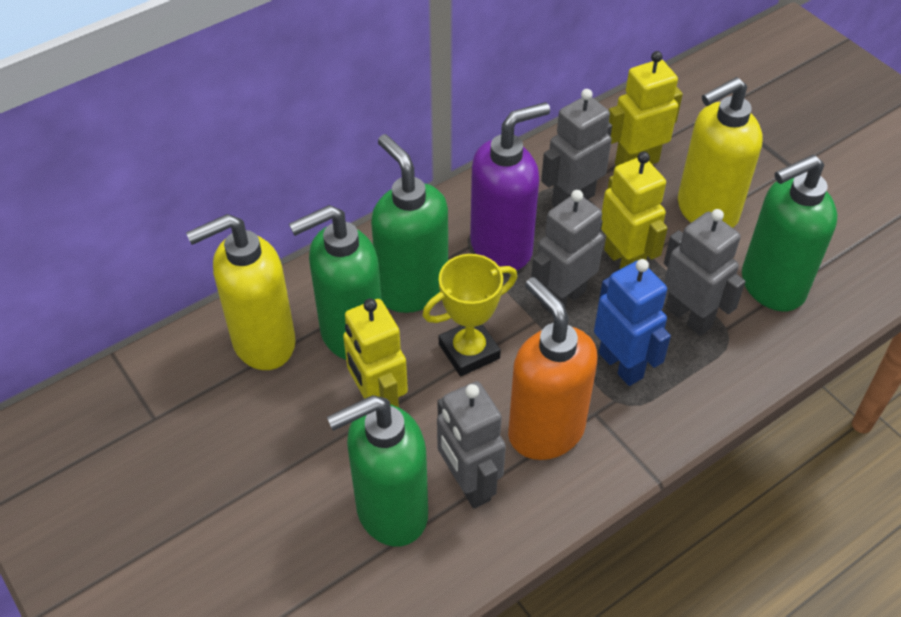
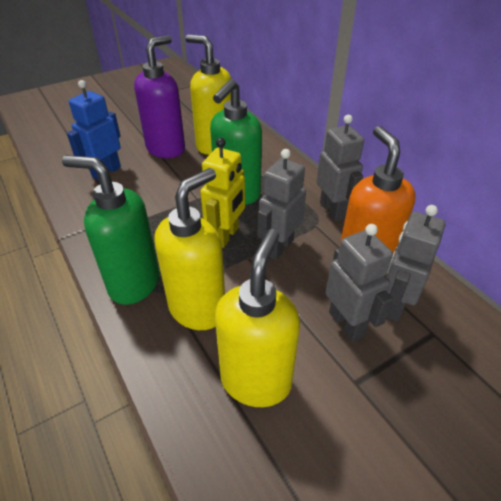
green soap dispenser: 4 -> 2
yellow robot: 3 -> 1
yellow soap dispenser: 2 -> 3
yellow trophy: 1 -> 0

